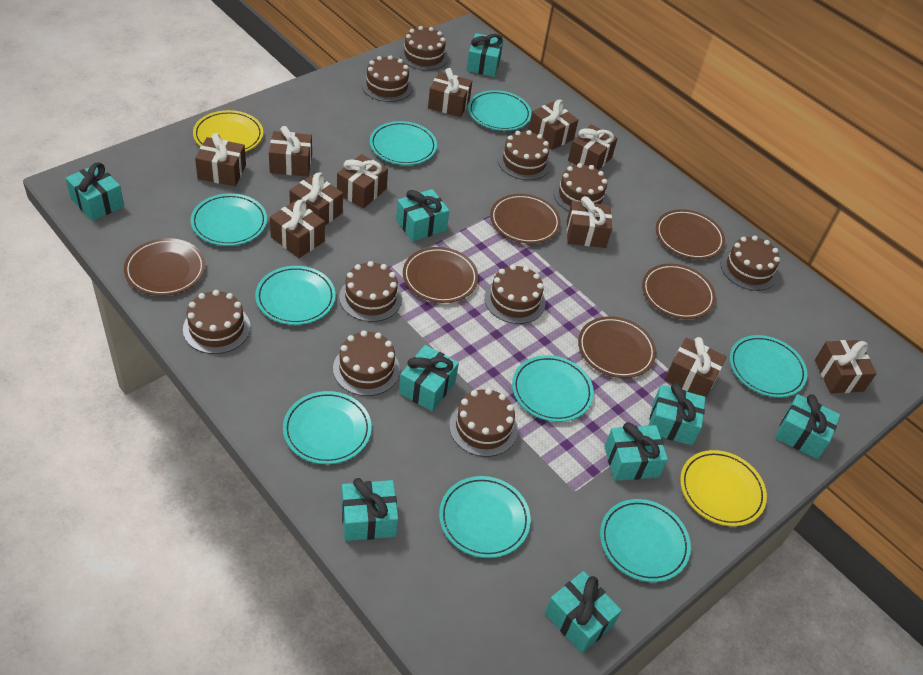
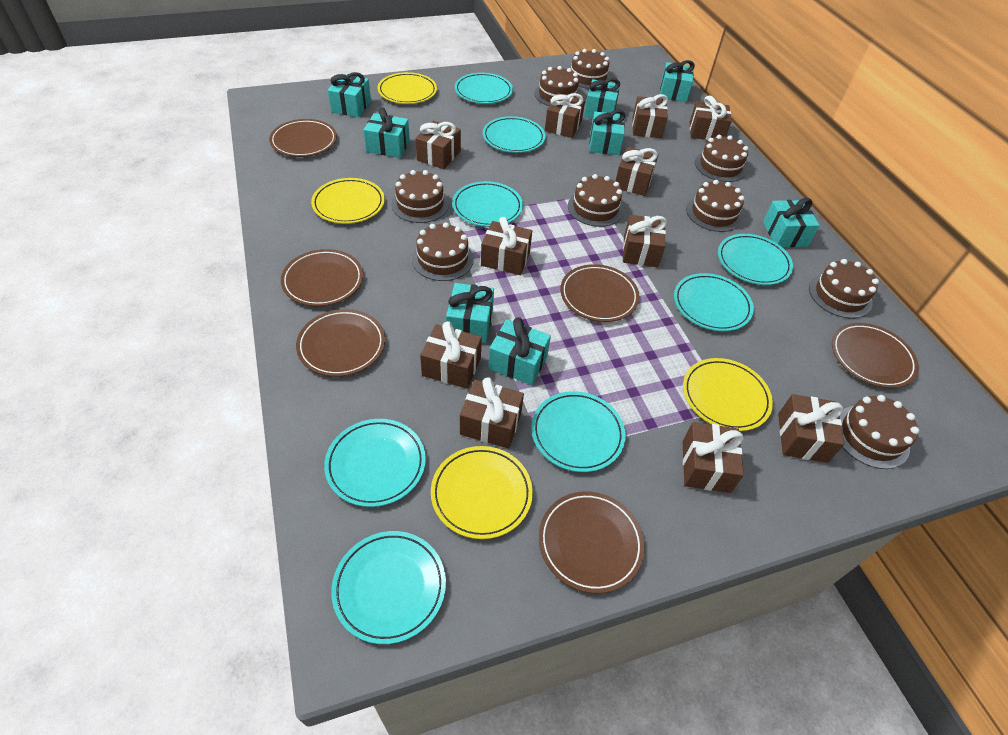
brown cake: 10 -> 9
turquoise gift: 9 -> 8
turquoise plate: 9 -> 8
yellow plate: 2 -> 4

